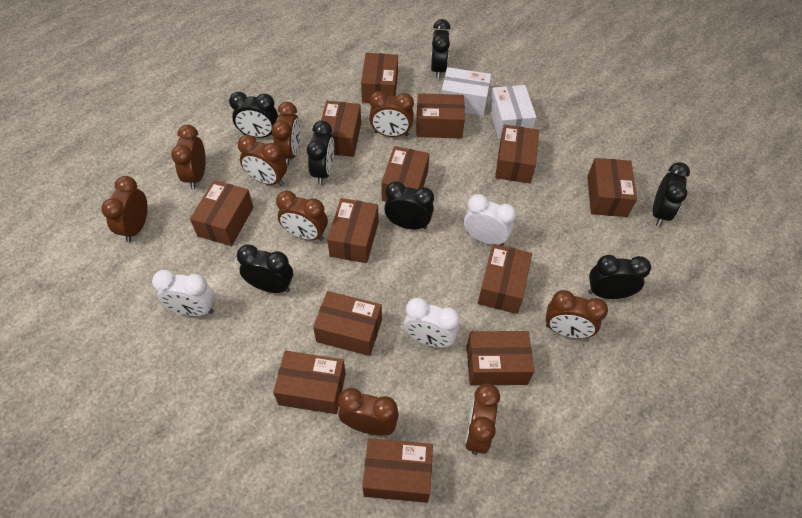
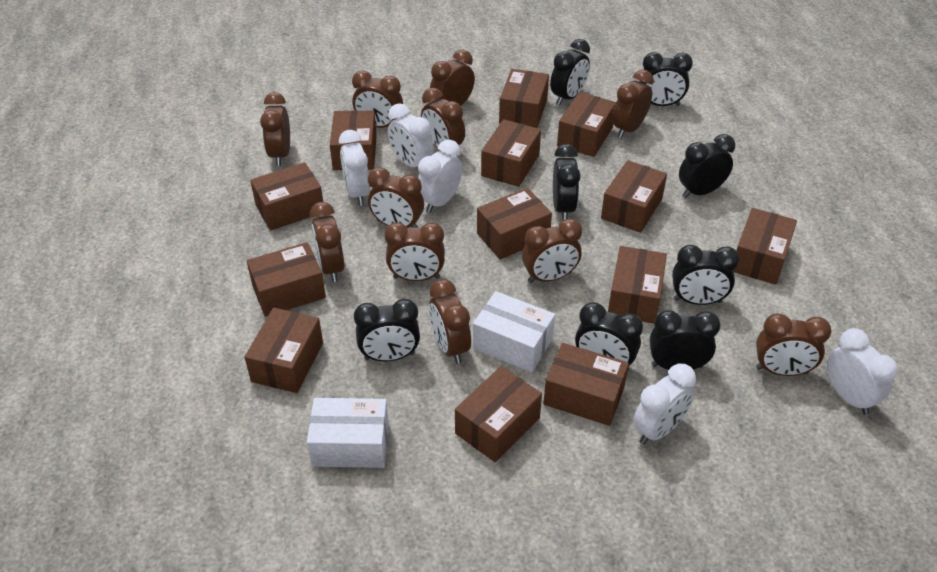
black clock: 7 -> 8
brown clock: 9 -> 11
white clock: 3 -> 5

